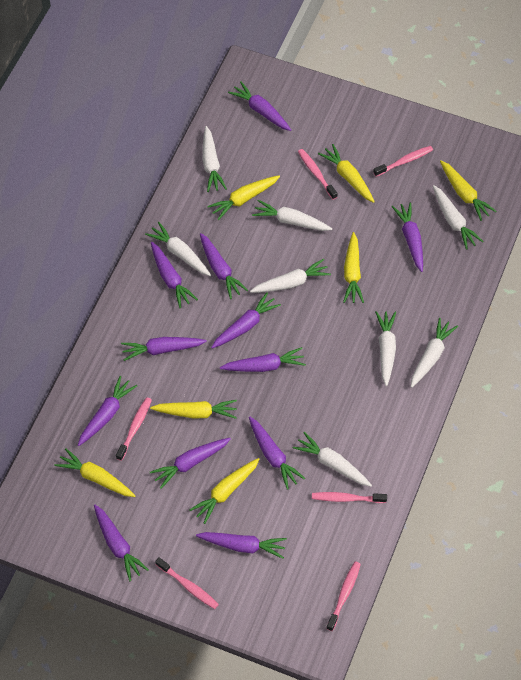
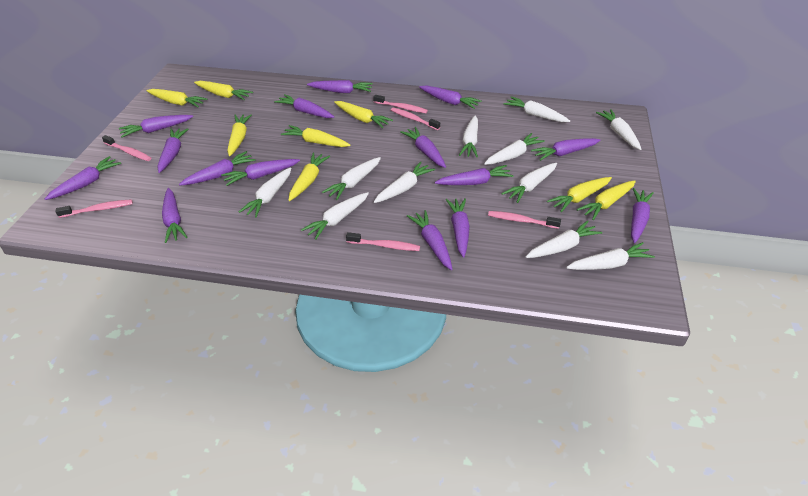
purple carrot: 12 -> 15
white carrot: 8 -> 11
yellow carrot: 7 -> 8

